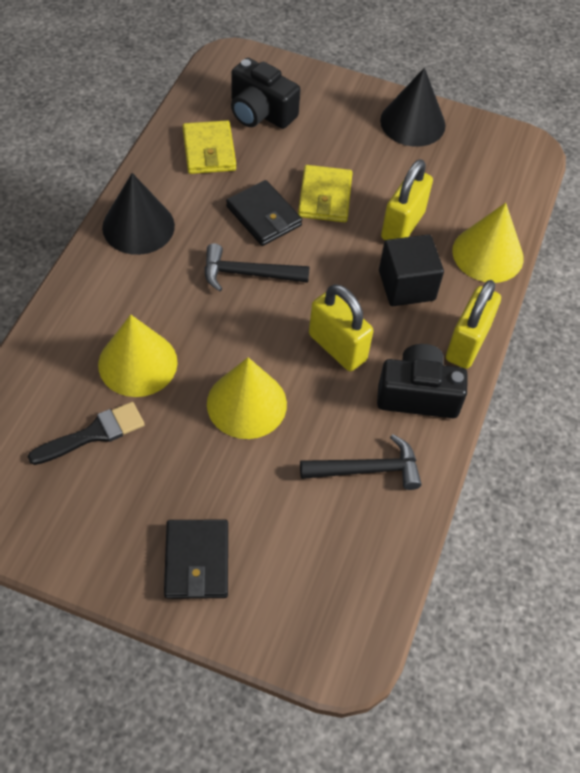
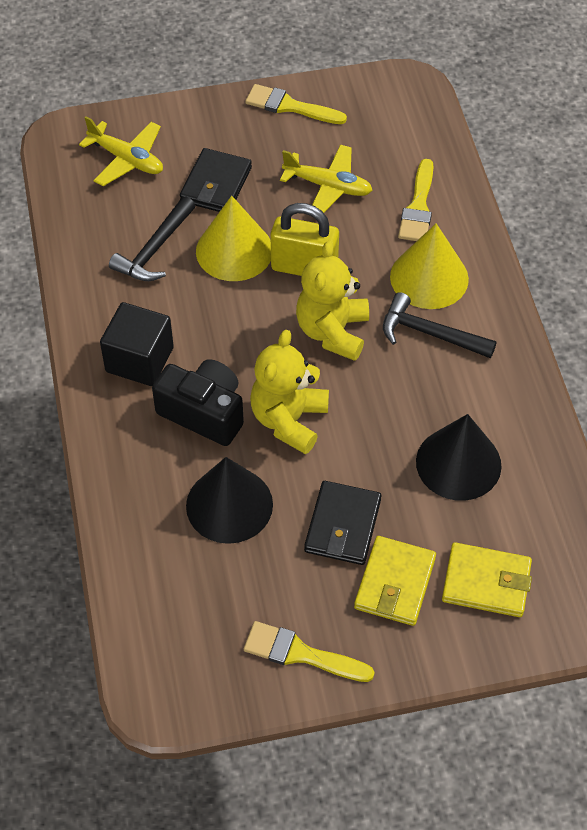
black brush: 1 -> 0
black camera: 2 -> 1
yellow brush: 0 -> 3
yellow cone: 3 -> 2
yellow padlock: 3 -> 1
yellow plane: 0 -> 2
yellow teddy bear: 0 -> 2

